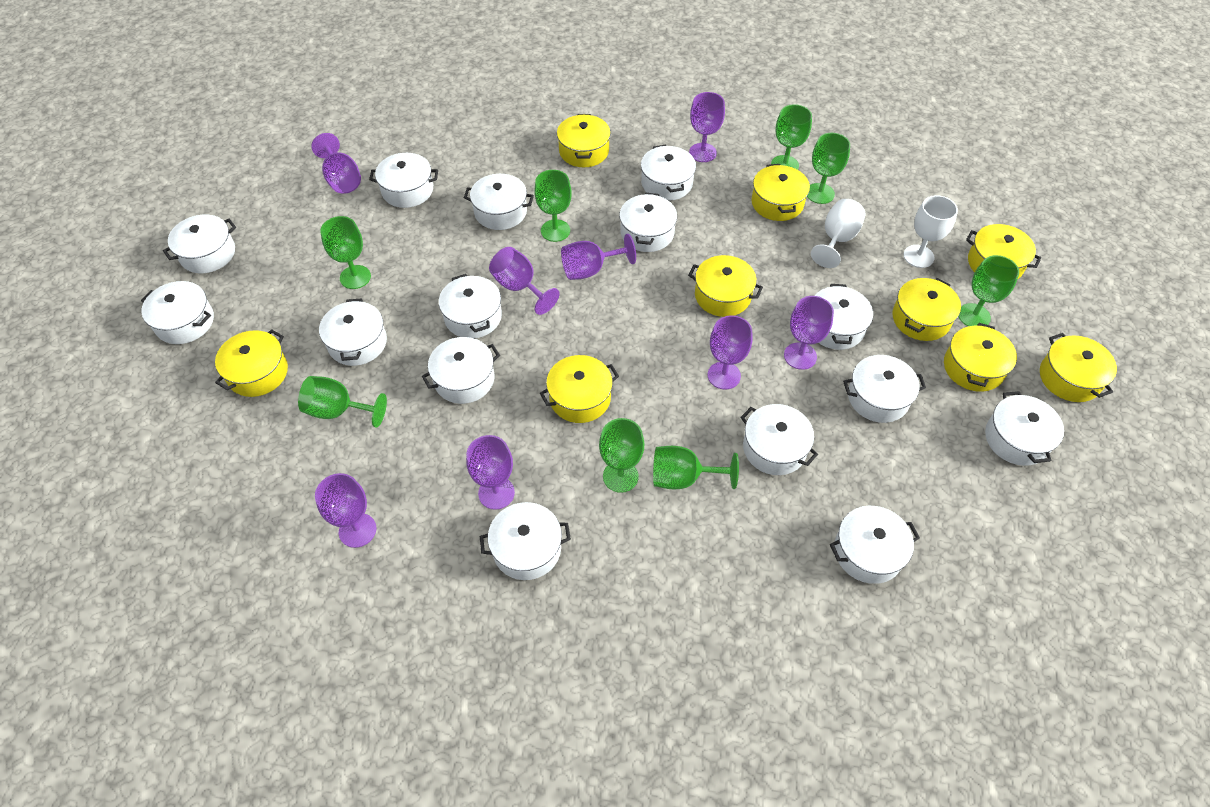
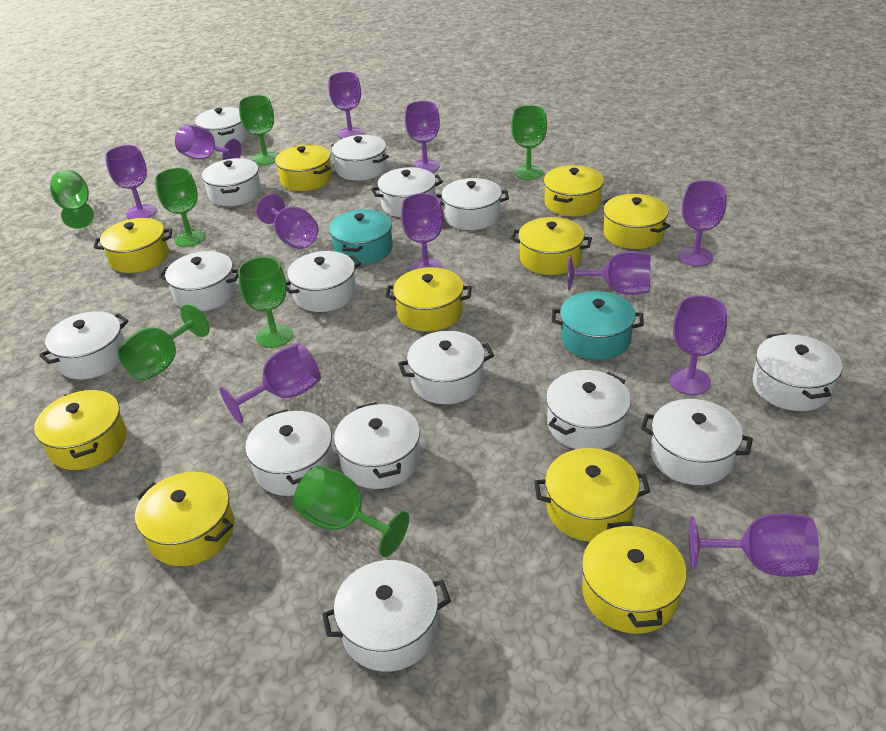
green goblet: 8 -> 7
purple goblet: 8 -> 11
turquoise pot: 0 -> 2
white goblet: 2 -> 0
yellow pot: 9 -> 10

